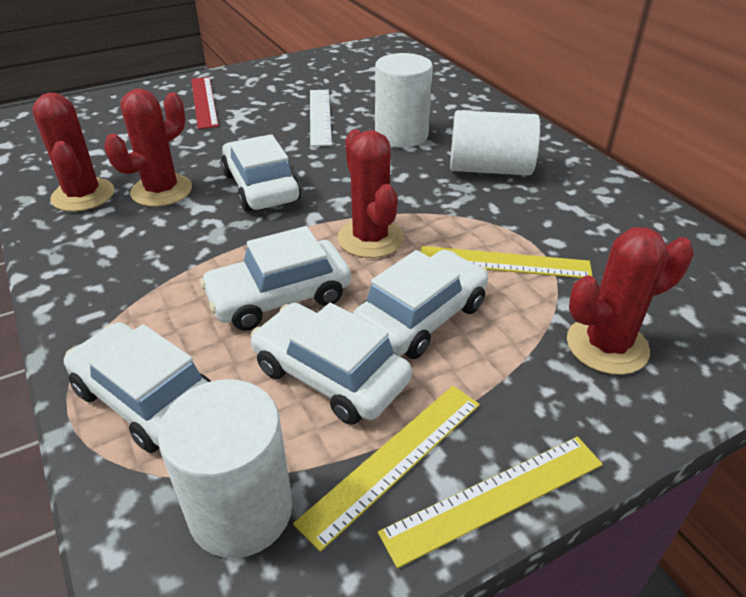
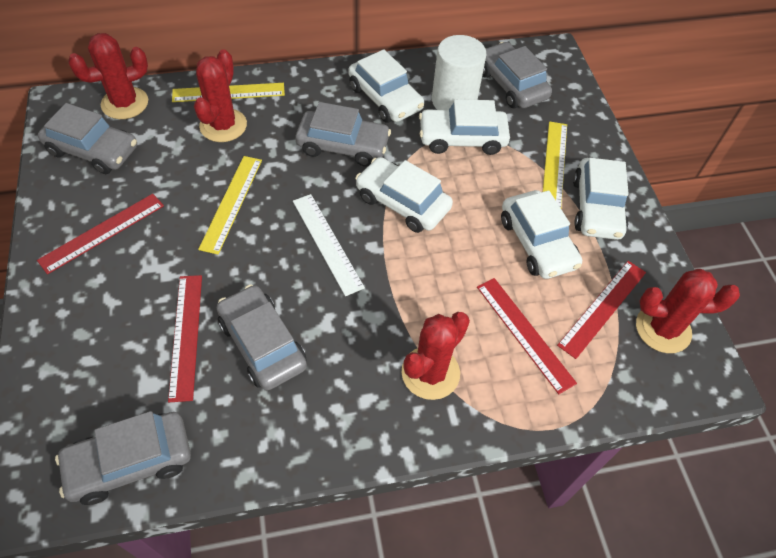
grey car: 0 -> 5
red ruler: 1 -> 4
white cylinder: 3 -> 1

